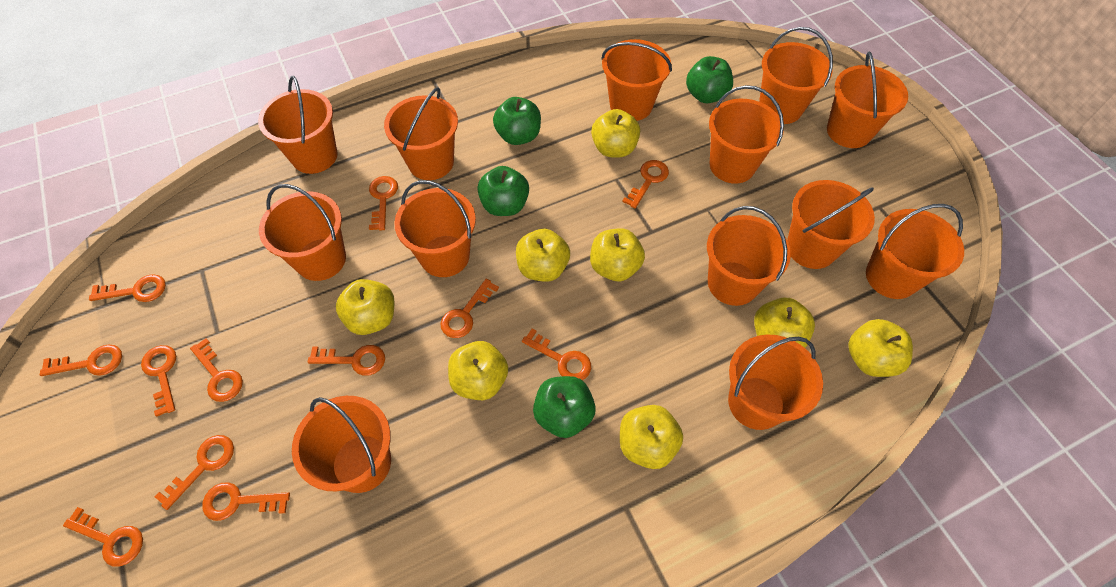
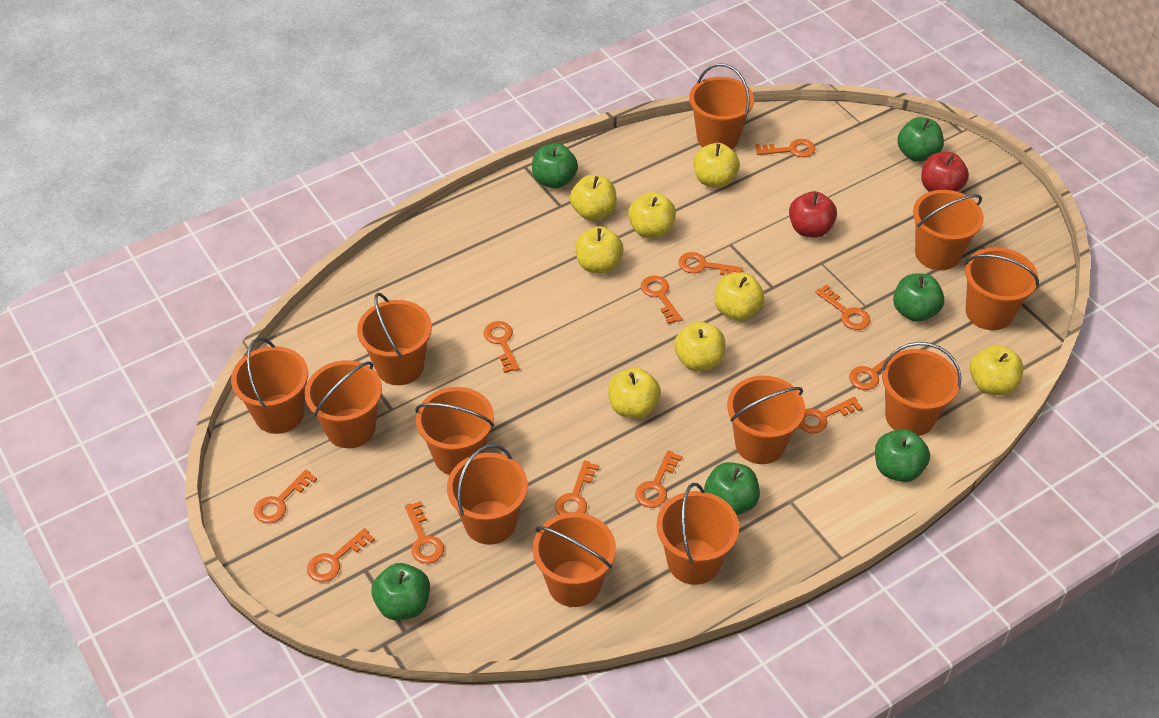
green apple: 4 -> 6
orange bucket: 13 -> 12
red apple: 0 -> 2

